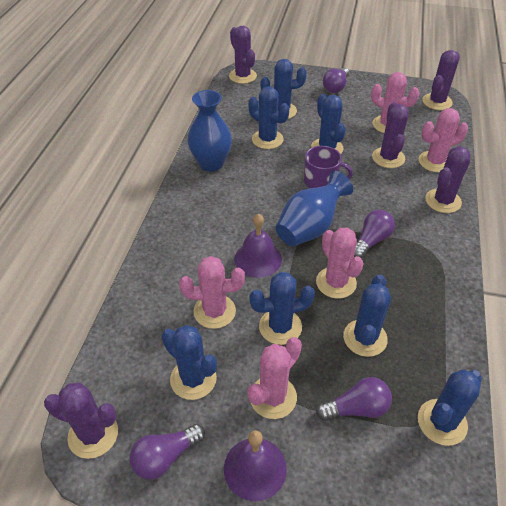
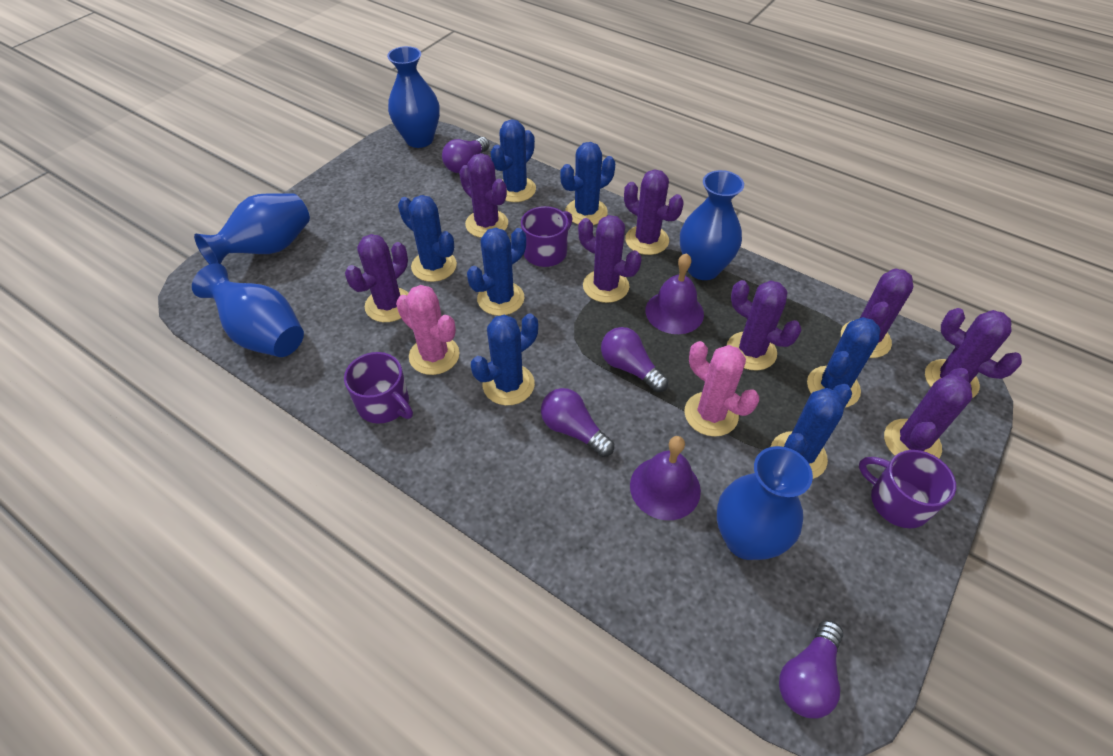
blue vase: 2 -> 5
pink cactus: 5 -> 2
purple cactus: 5 -> 8
purple mug: 1 -> 3

